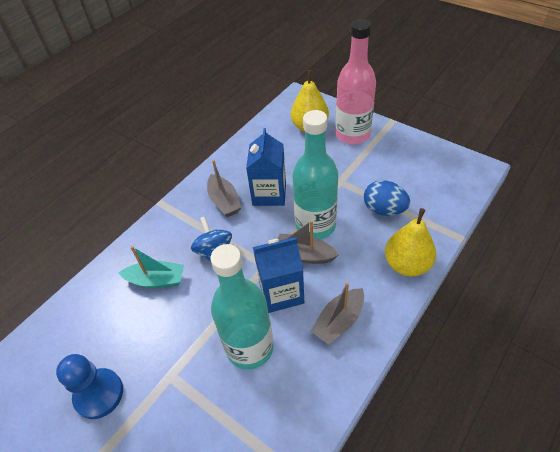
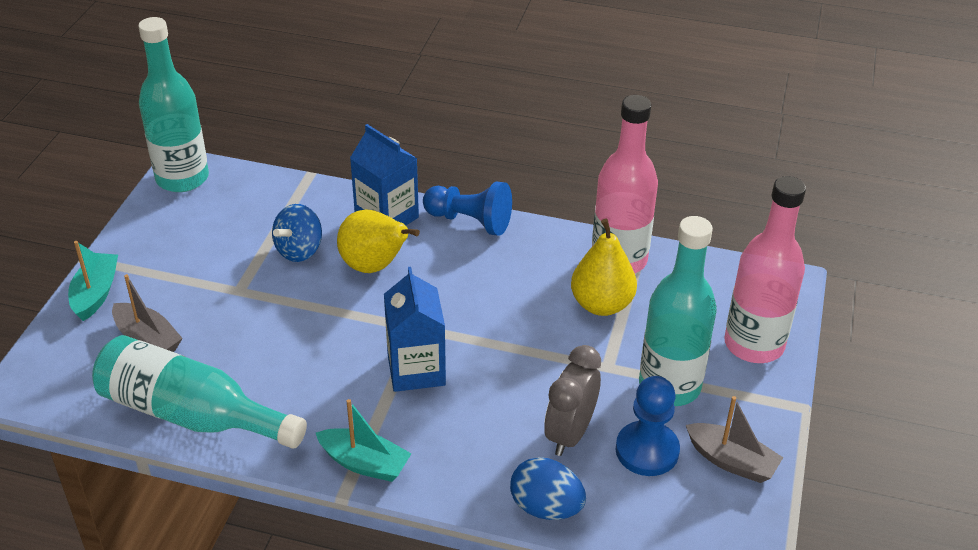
blue pawn: 1 -> 2
grey boat: 3 -> 2
grey clock: 0 -> 1
pink bottle: 1 -> 2
turquoise boat: 1 -> 2
turquoise bottle: 2 -> 3

